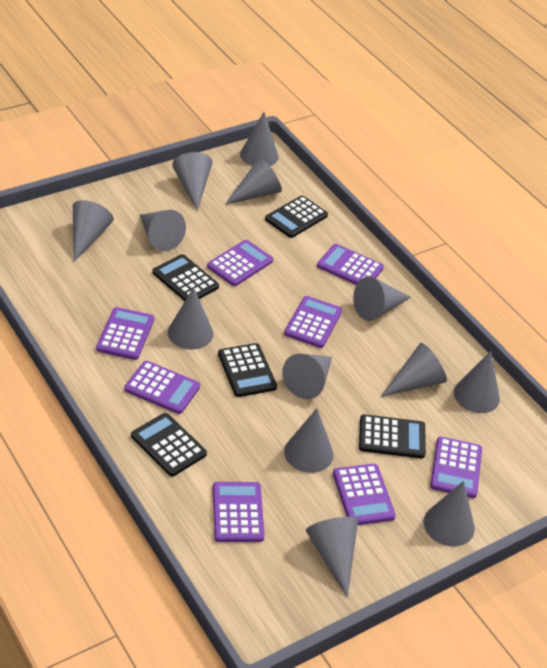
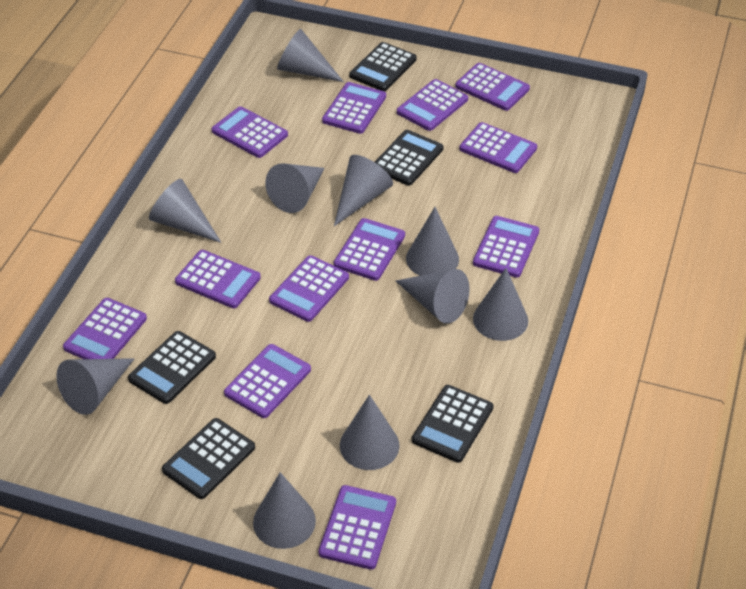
grey cone: 13 -> 10
purple calculator: 8 -> 12

